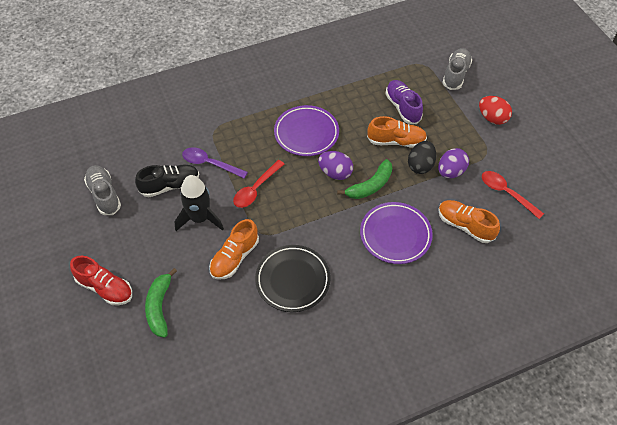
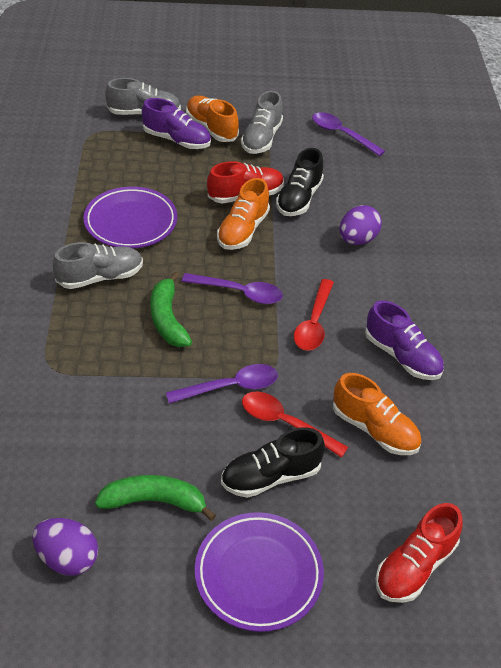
black egg: 1 -> 0
black plate: 1 -> 0
black rocket: 1 -> 0
black shoe: 1 -> 2
grey shoe: 2 -> 3
purple shoe: 1 -> 2
purple spoon: 1 -> 3
red egg: 1 -> 0
red shoe: 1 -> 2

